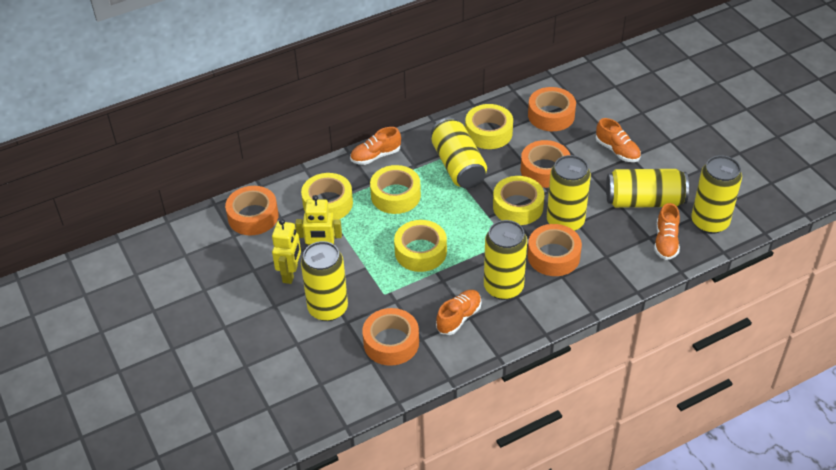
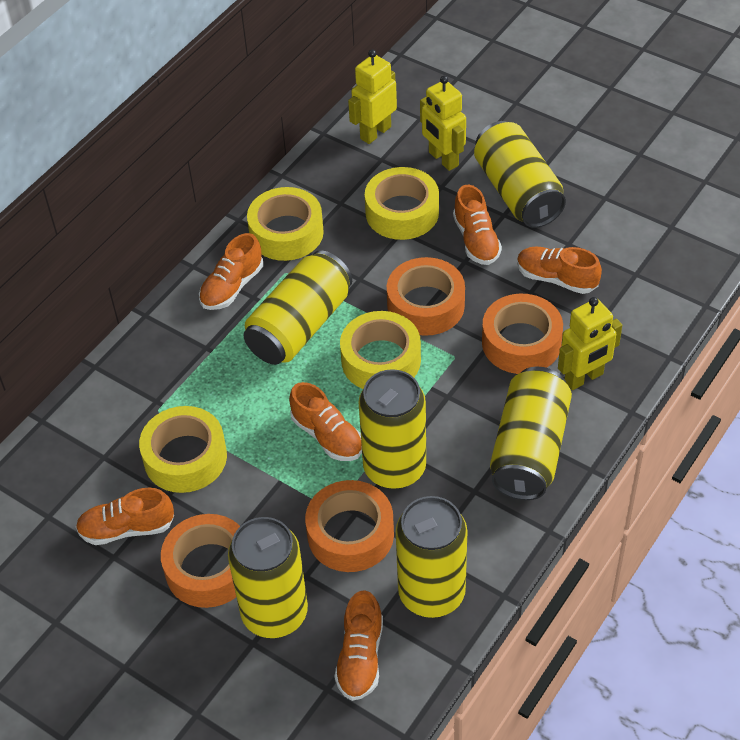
orange shoe: 4 -> 6
orange tape: 5 -> 4
yellow robot: 2 -> 3
yellow tape: 5 -> 4

